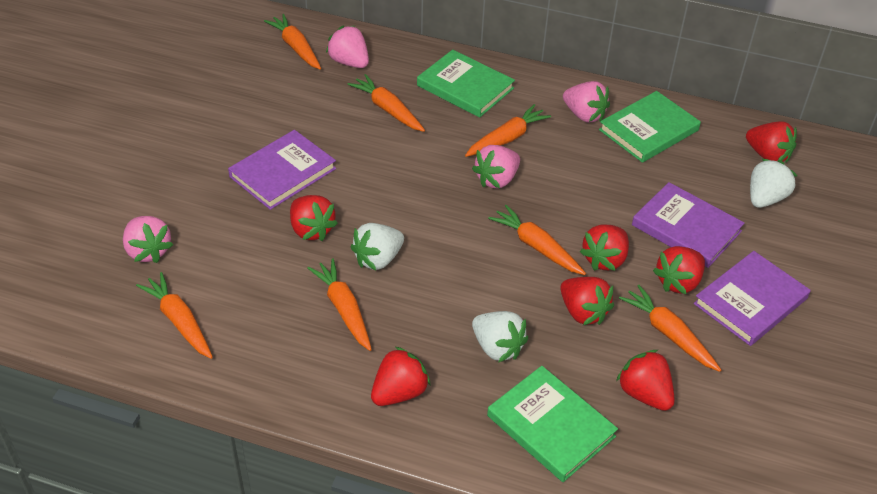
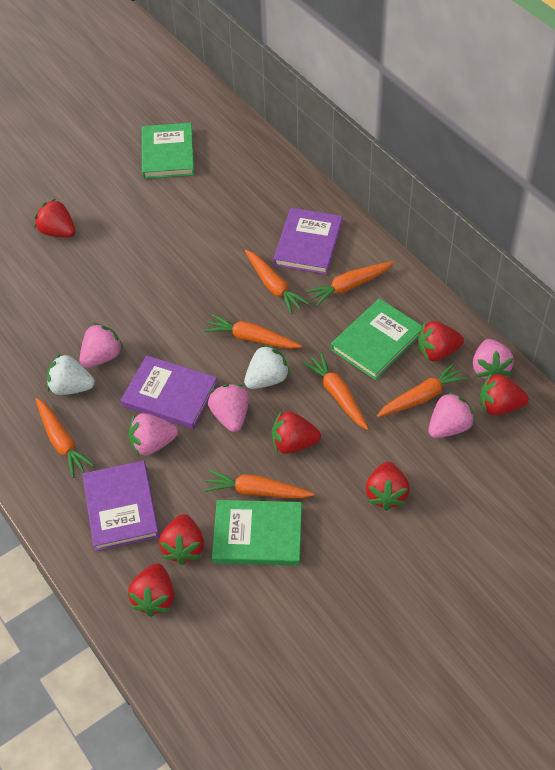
pink strawberry: 4 -> 5
white strawberry: 3 -> 2

